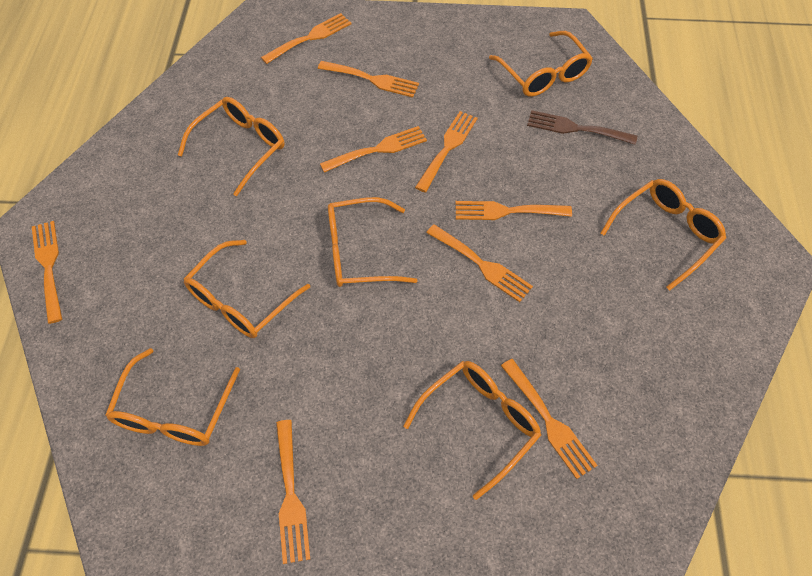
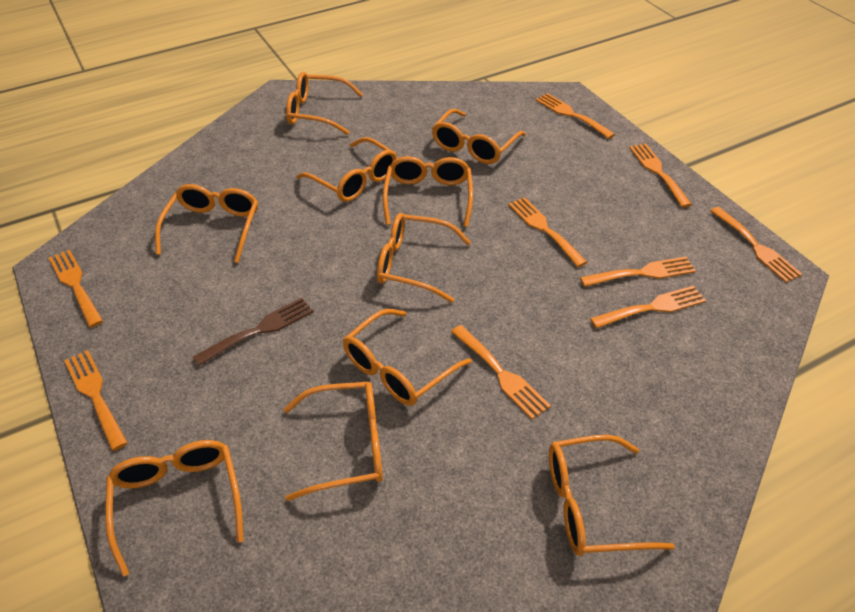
orange glasses: 7 -> 10

